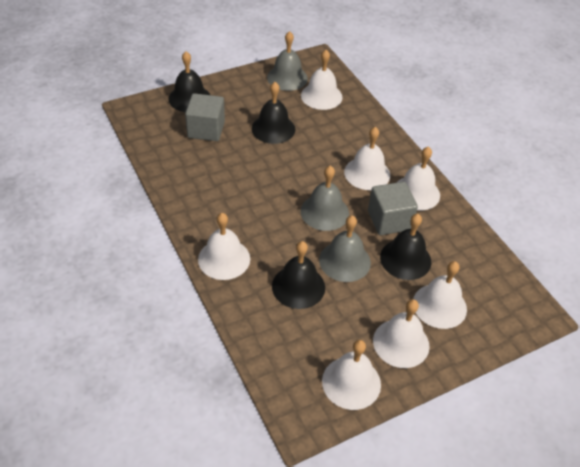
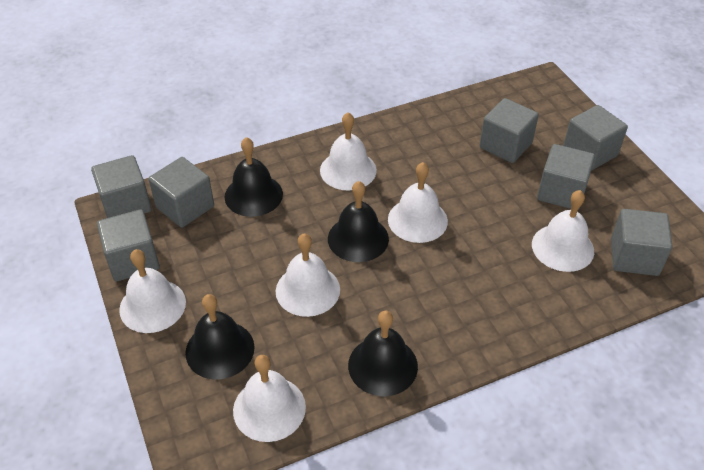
grey bell: 3 -> 0
grey cube: 2 -> 7
white bell: 7 -> 6

